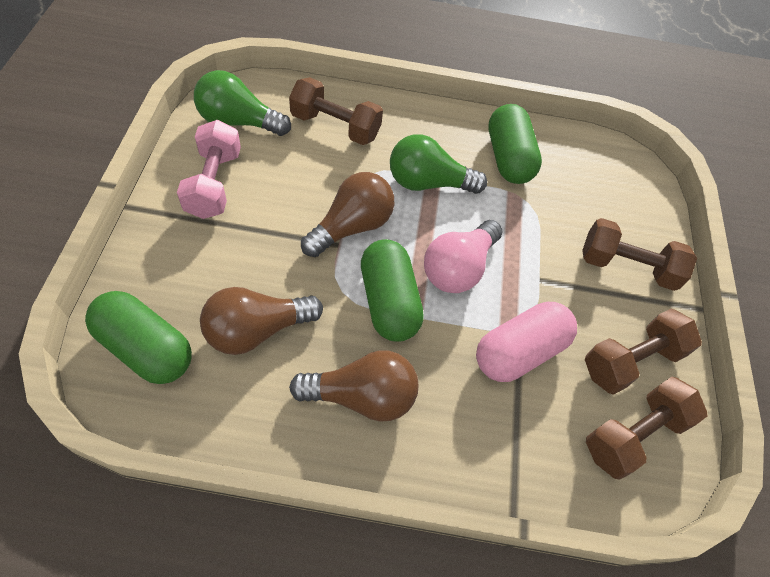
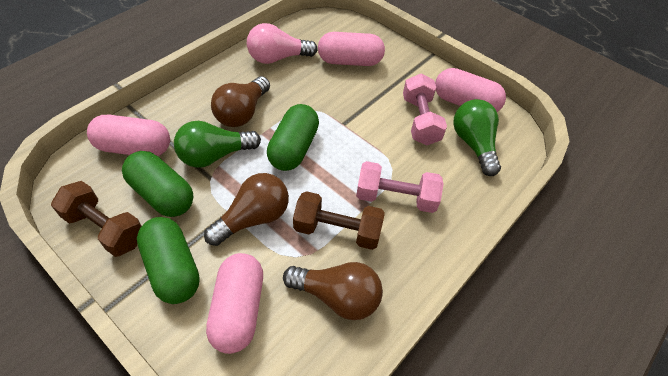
brown dumbbell: 4 -> 2
pink capsule: 1 -> 4
pink dumbbell: 1 -> 2

